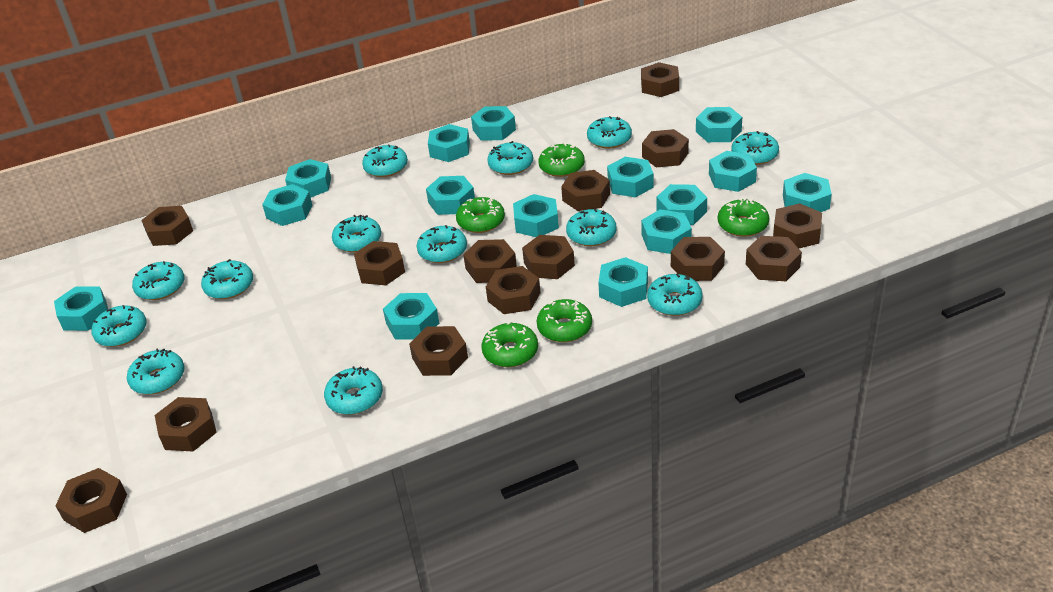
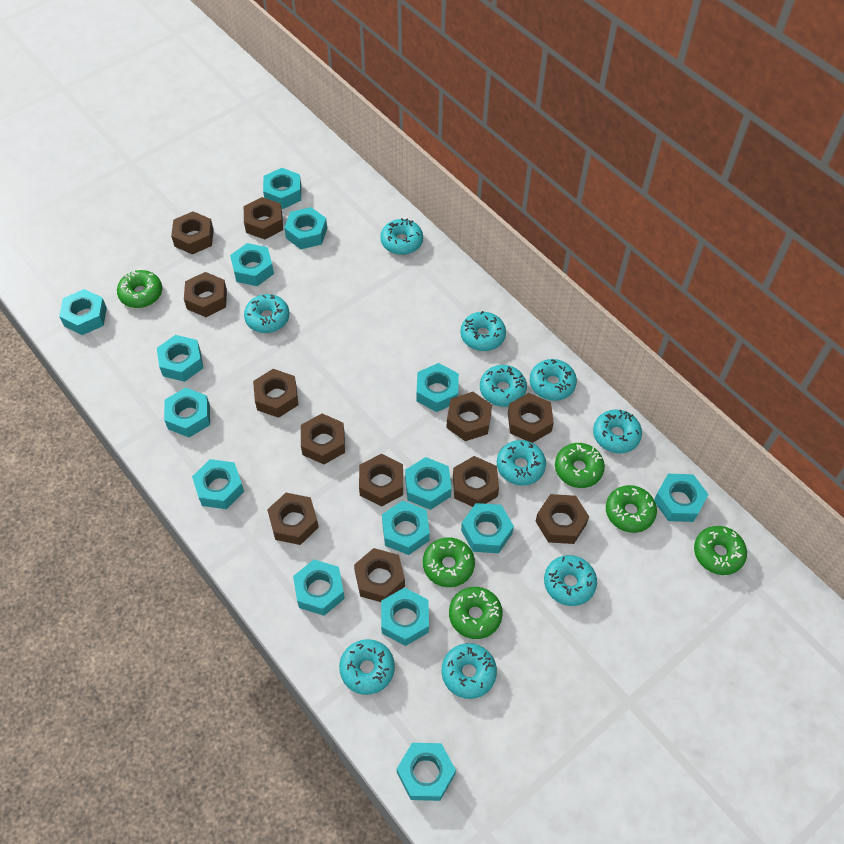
brown nut: 14 -> 12
green donut: 5 -> 6
turquoise donut: 13 -> 10

